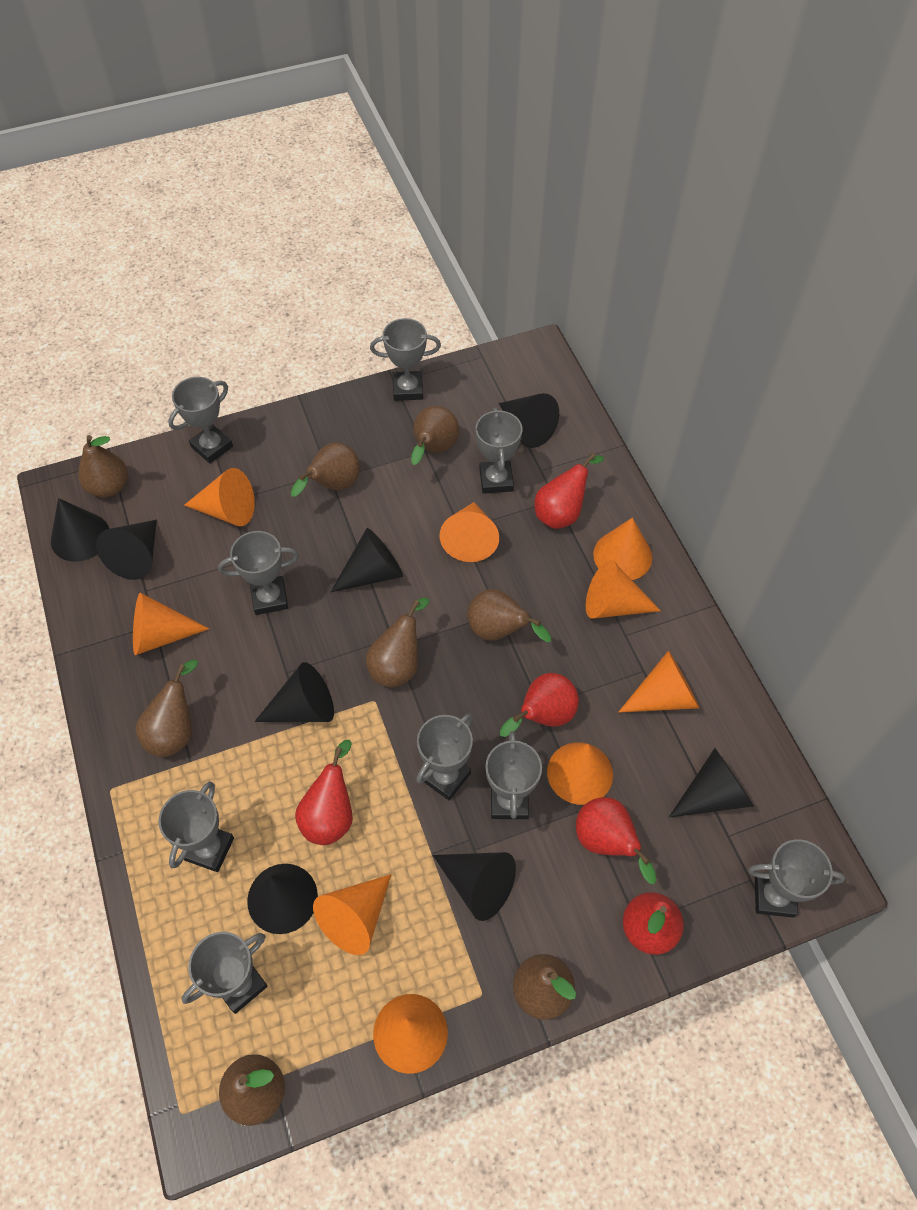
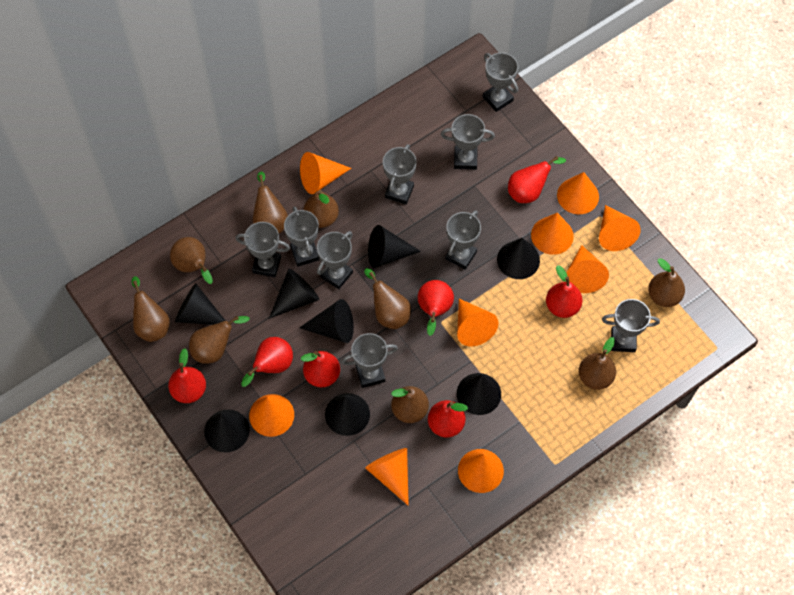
brown pear: 8 -> 9
red pear: 5 -> 7

